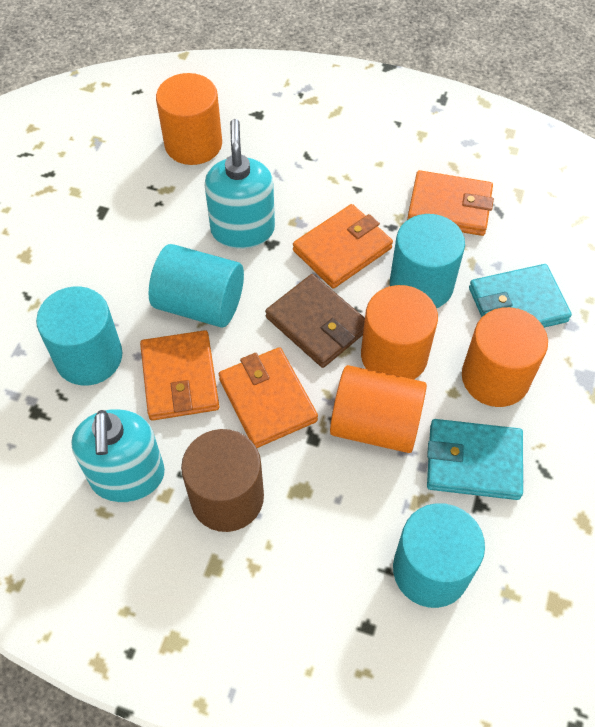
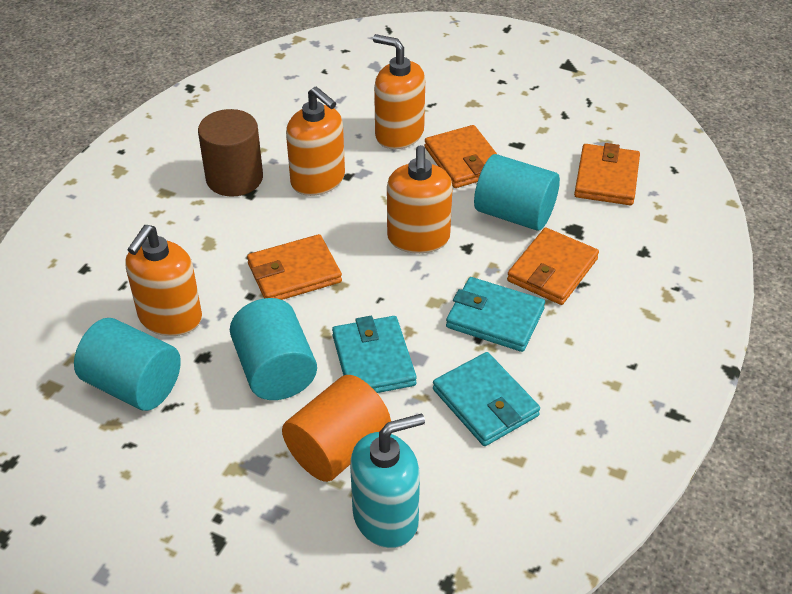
brown wallet: 1 -> 0
orange cylinder: 4 -> 1
orange soap dispenser: 0 -> 4
turquoise cylinder: 4 -> 3
turquoise soap dispenser: 2 -> 1
turquoise wallet: 2 -> 3

